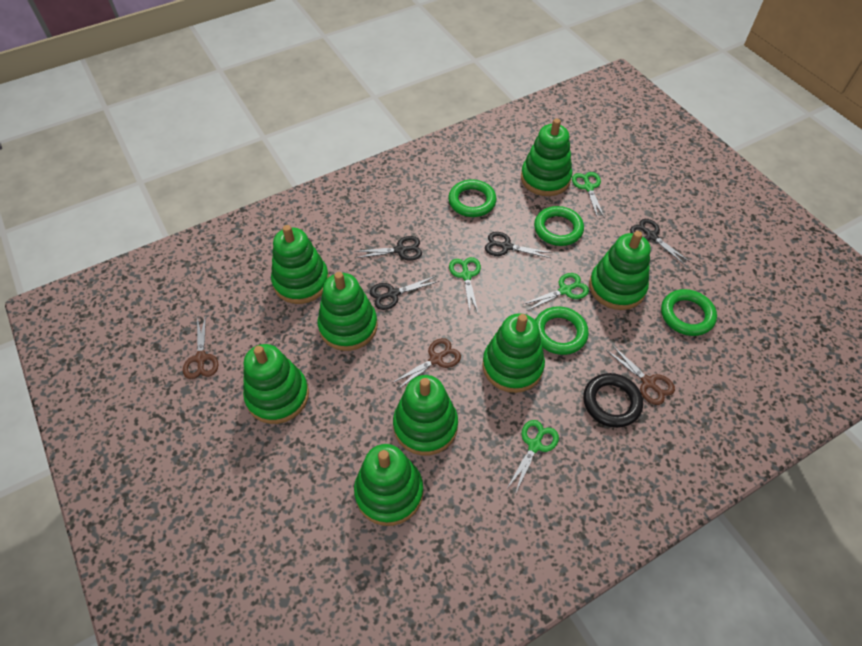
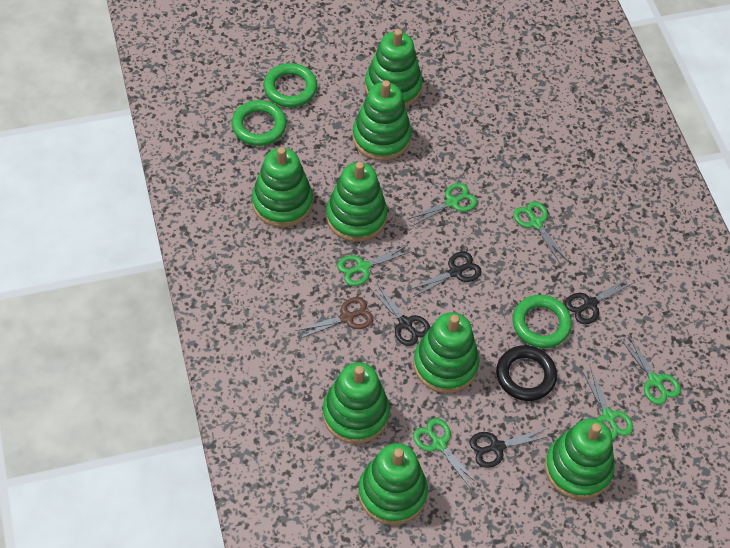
brown scissors: 3 -> 1
green ring: 4 -> 3
green scissors: 4 -> 6

